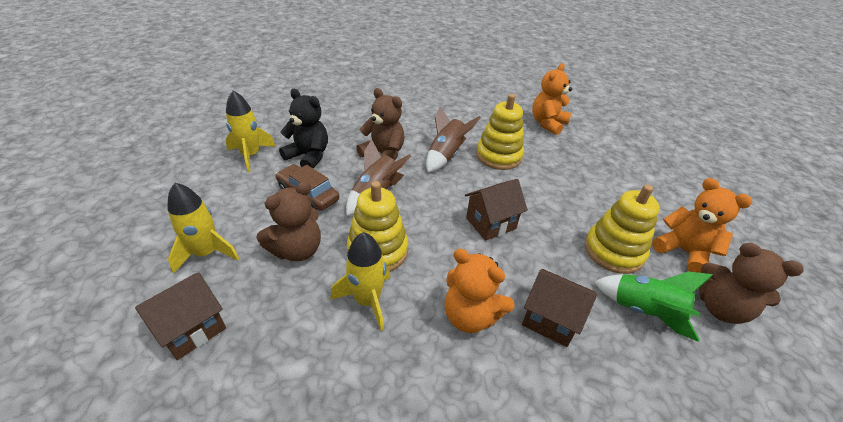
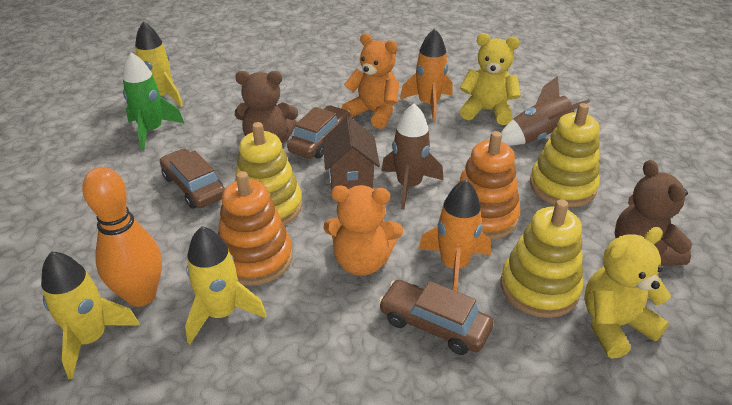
black teddy bear: 1 -> 0
brown car: 1 -> 3
brown house: 3 -> 1
brown teddy bear: 3 -> 2
orange bowling pin: 0 -> 1
orange rocket: 0 -> 2
orange stacking toy: 0 -> 2
orange teddy bear: 3 -> 2
yellow teddy bear: 0 -> 2

